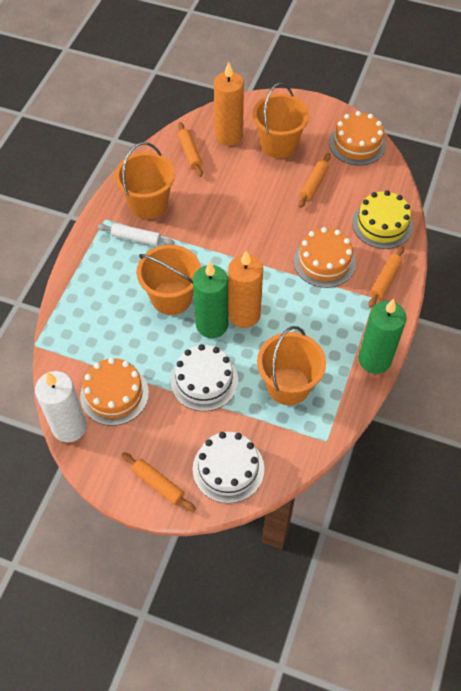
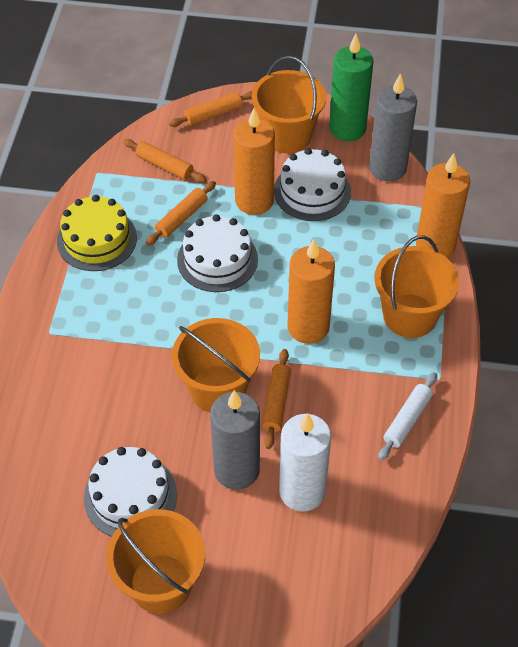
green candle: 2 -> 1
grey candle: 0 -> 2
orange cake: 3 -> 0
orange candle: 2 -> 3
white cake: 2 -> 3

